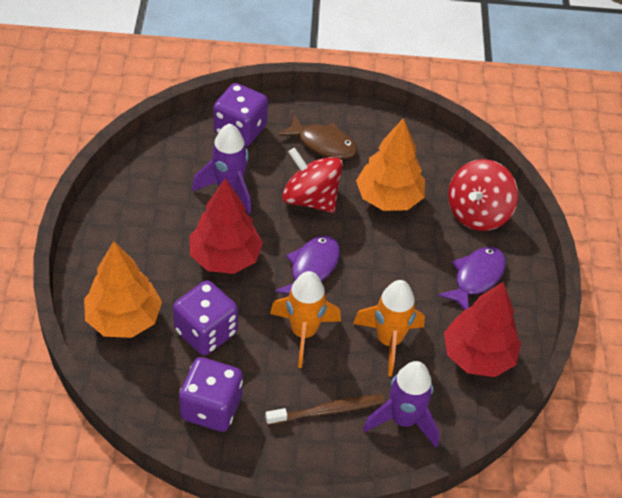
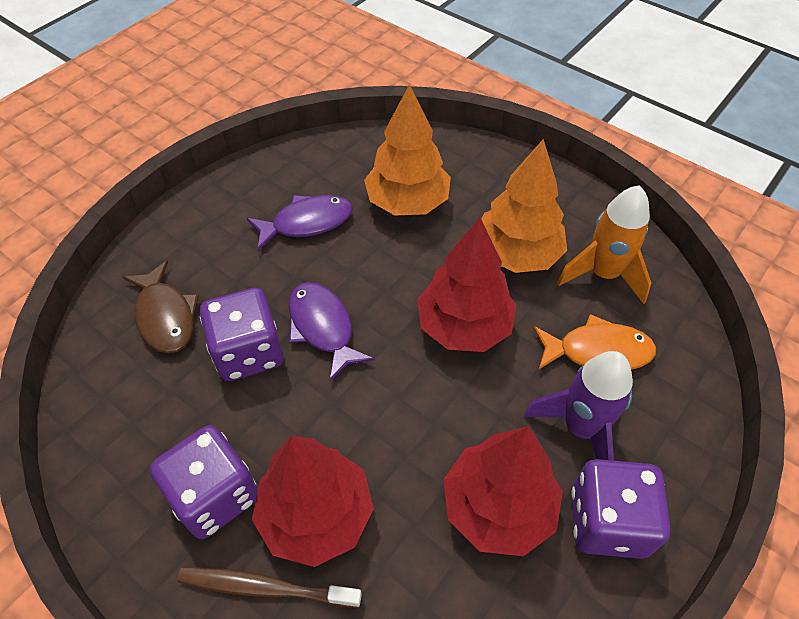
orange fish: 0 -> 1
orange rocket: 2 -> 1
purple rocket: 2 -> 1
red spinning top: 2 -> 0
red tree: 2 -> 3

